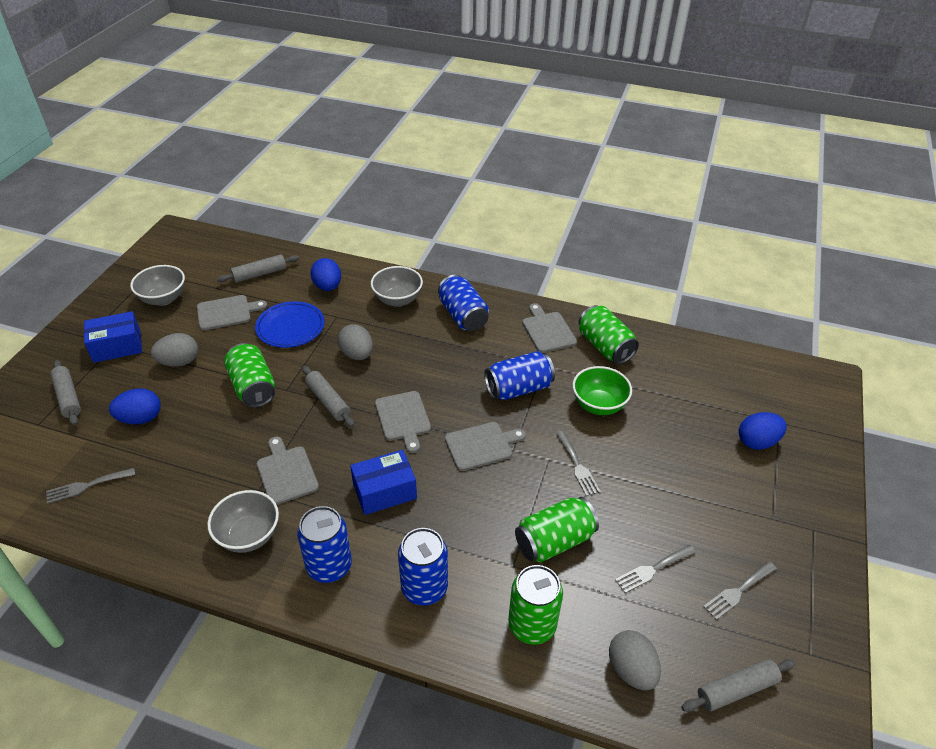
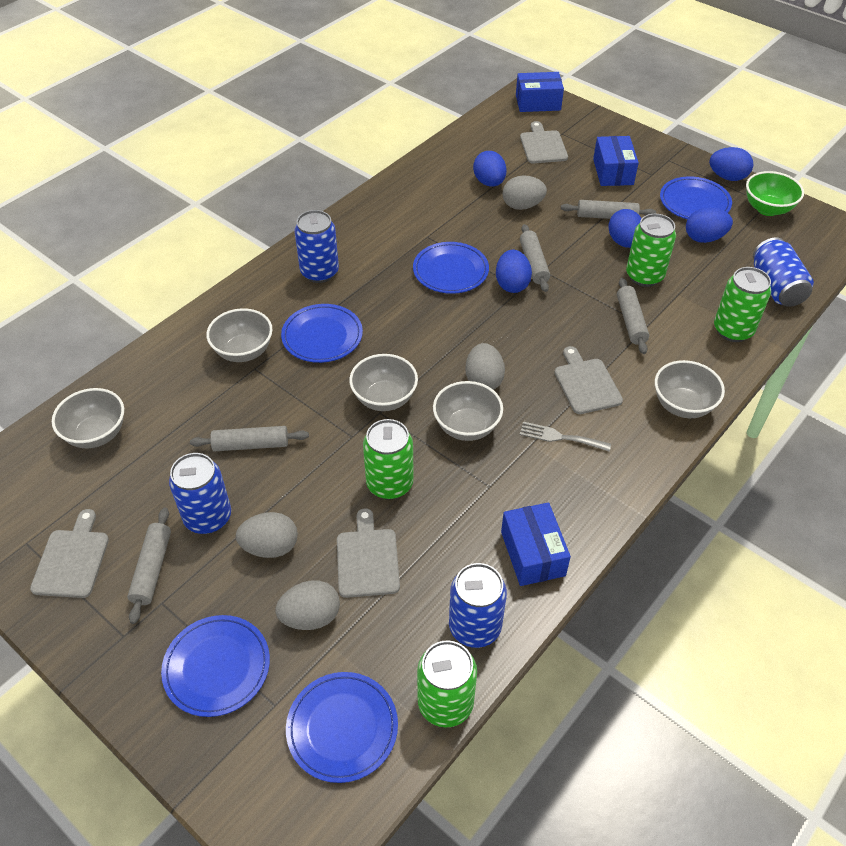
blue box: 2 -> 3
blue egg: 3 -> 5
blue plate: 1 -> 5
grey bowl: 3 -> 5
grey cutting board: 5 -> 4
grey egg: 3 -> 4
grey fork: 4 -> 1
grey rolling pin: 4 -> 5

